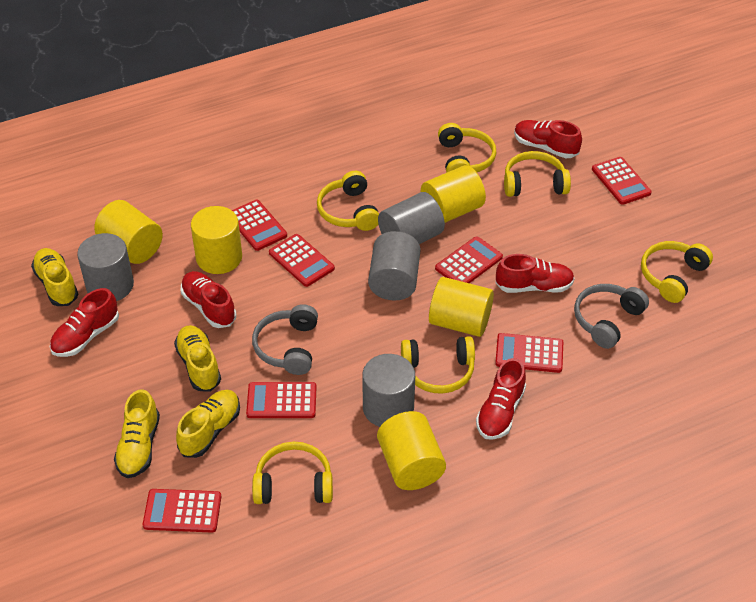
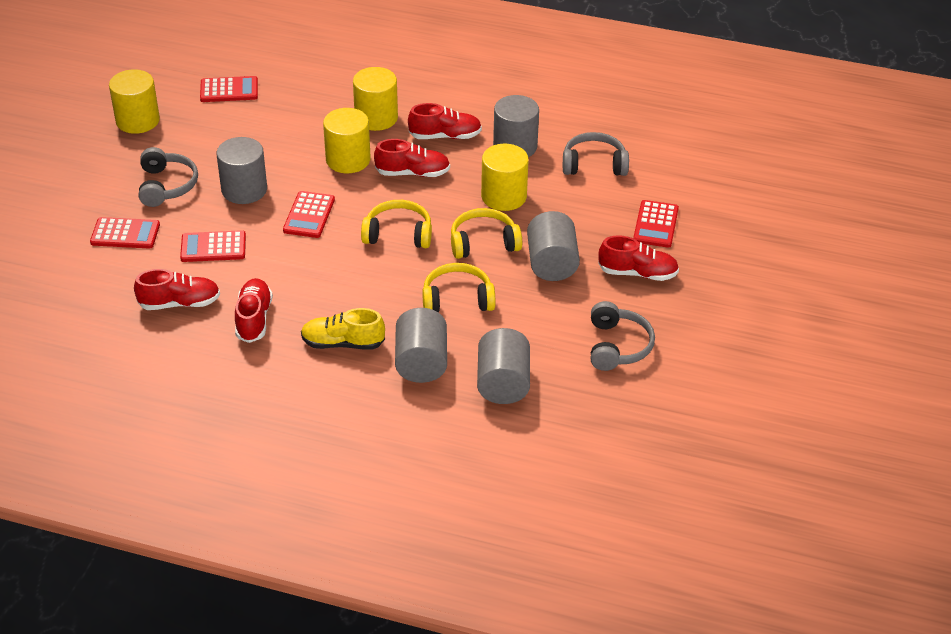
grey cylinder: 4 -> 5
grey headphones: 2 -> 3
red calculator: 7 -> 5
yellow cylinder: 5 -> 4
yellow headphones: 6 -> 3
yellow shoe: 4 -> 1

